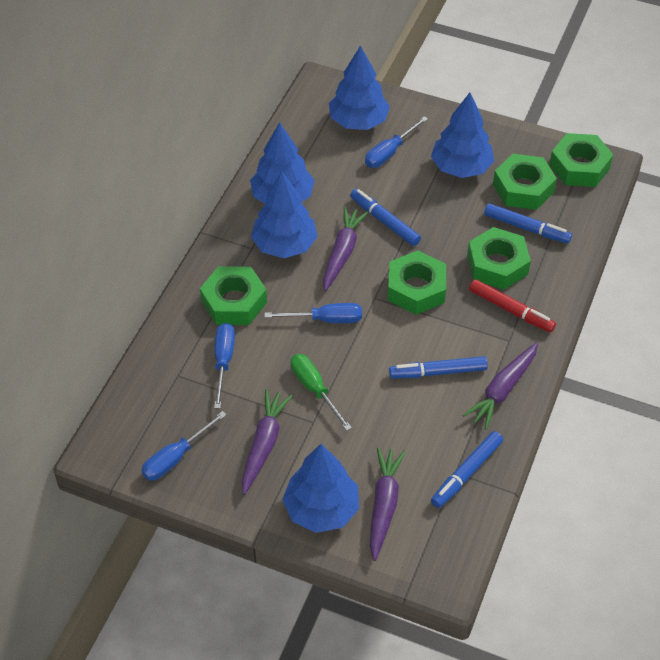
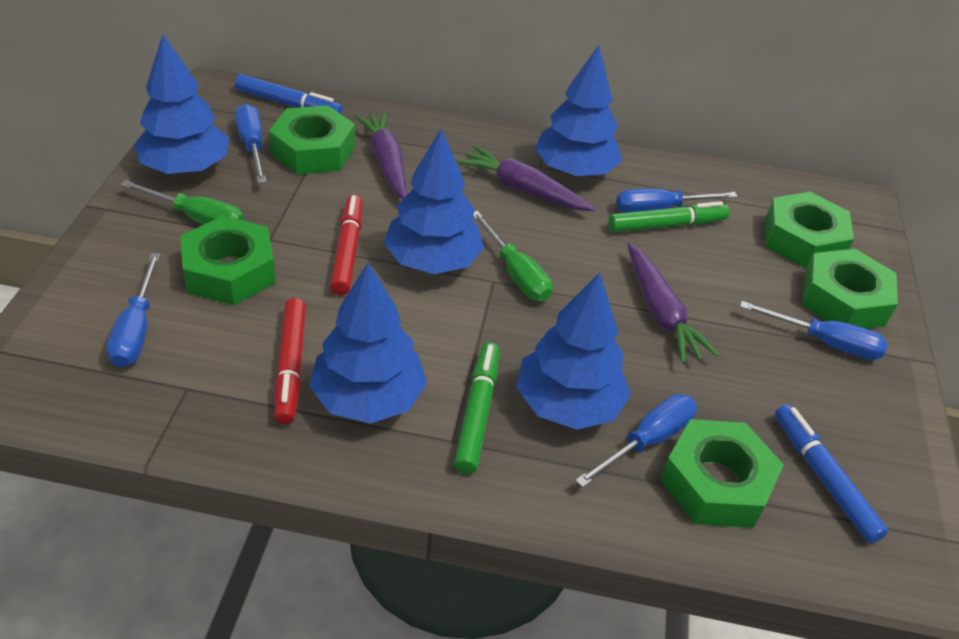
blue marker: 4 -> 2
blue screwdriver: 4 -> 5
green marker: 0 -> 2
green screwdriver: 1 -> 2
purple carrot: 4 -> 3
red marker: 1 -> 2

